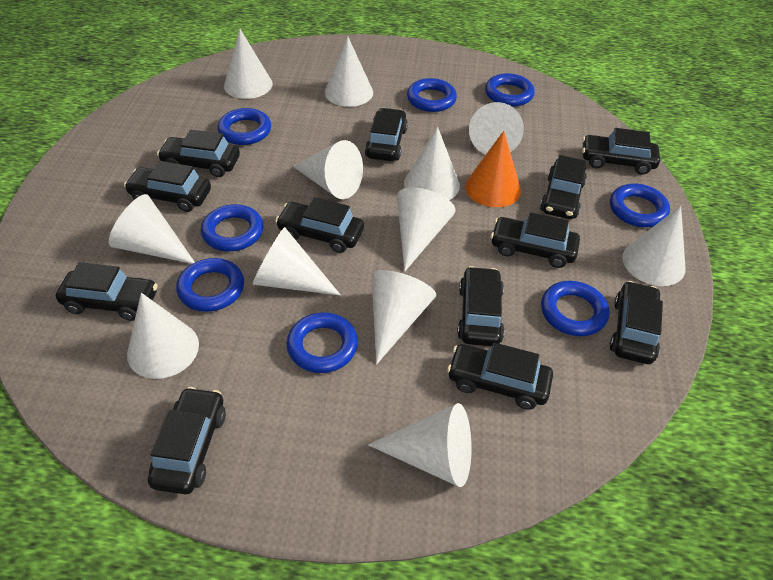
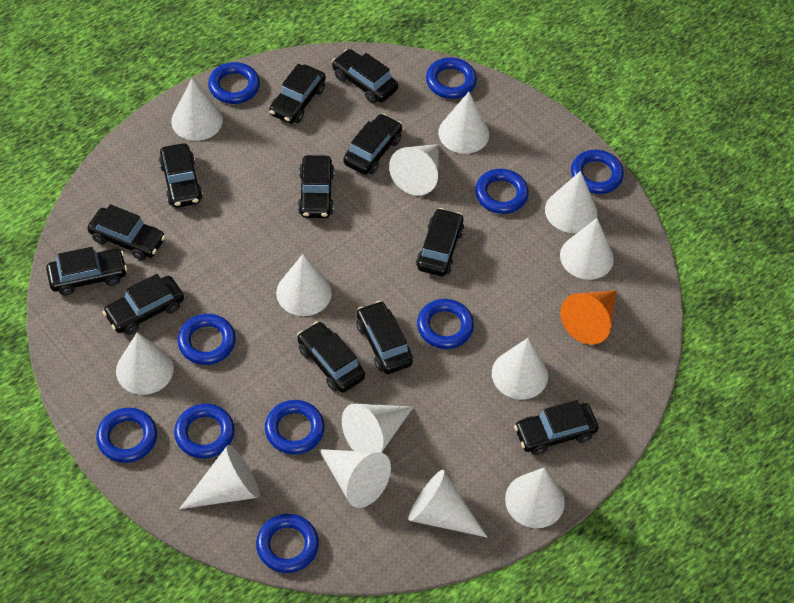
blue ring: 8 -> 10
white cone: 12 -> 13

